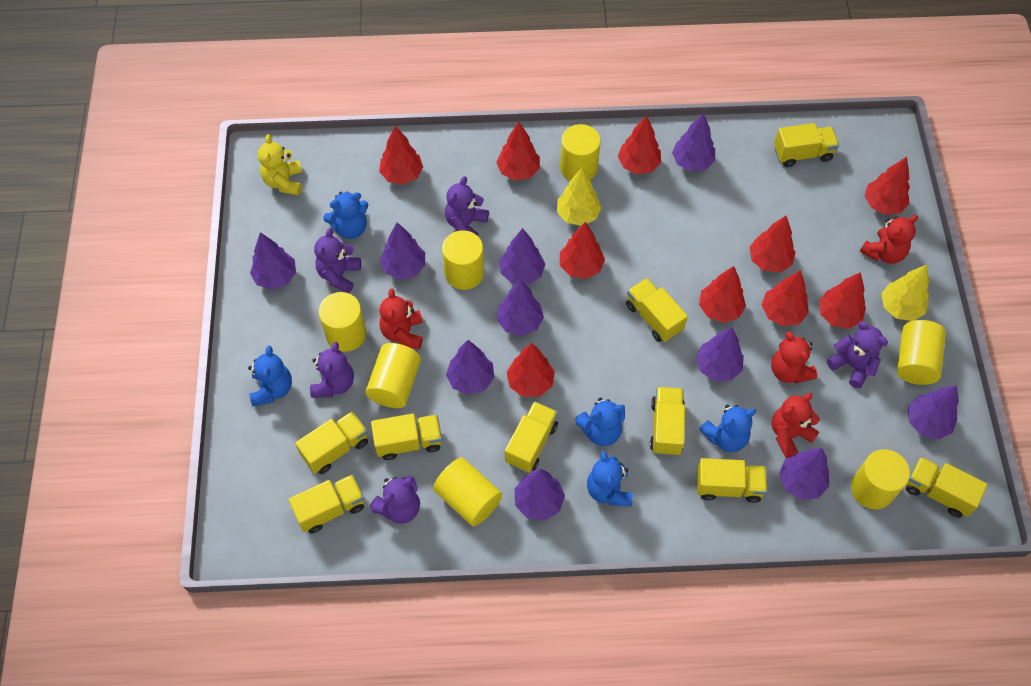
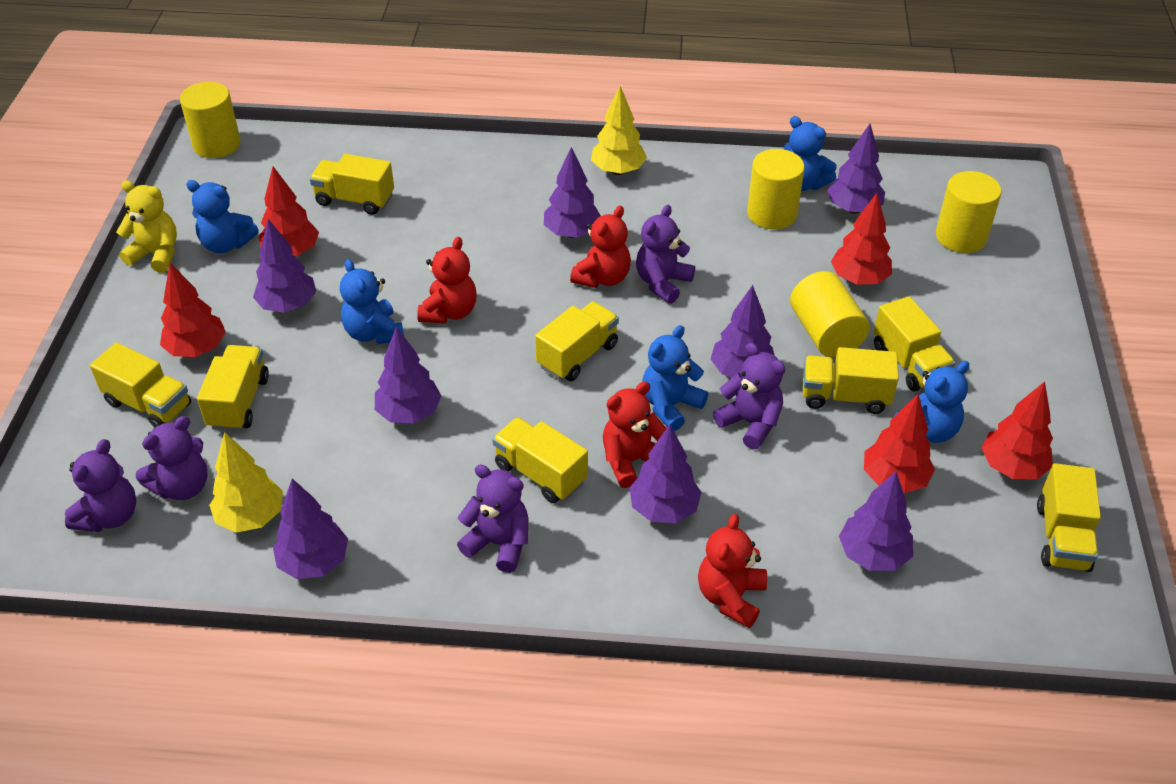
purple tree: 10 -> 8
red tree: 10 -> 5
yellow cylinder: 7 -> 4
yellow truck: 9 -> 8

